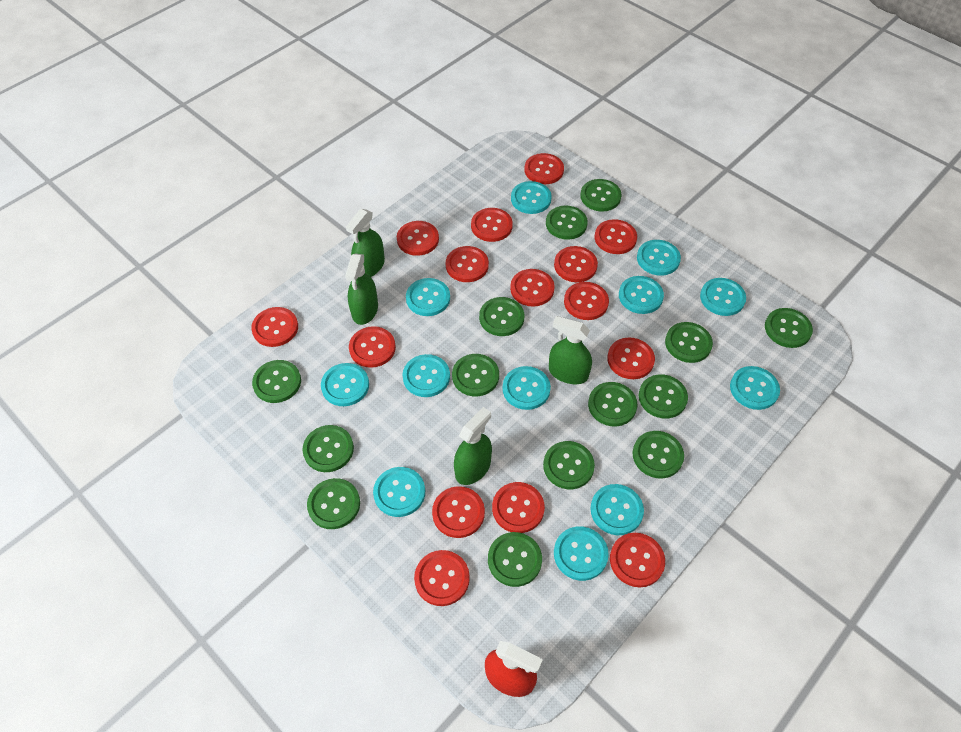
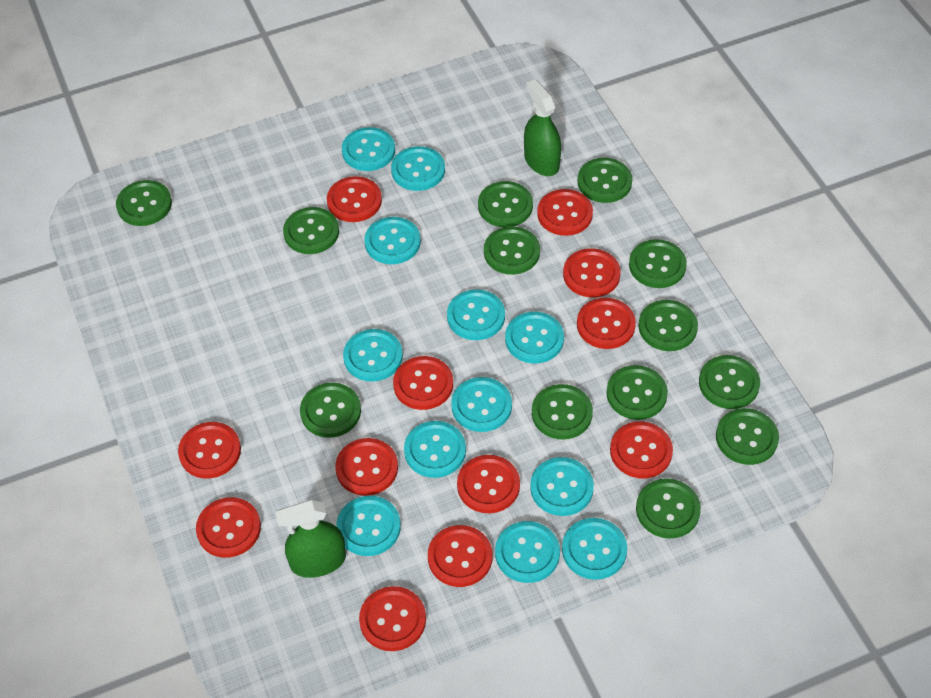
green button: 14 -> 13
green spray bottle: 4 -> 2
red button: 15 -> 12
red spray bottle: 1 -> 0

